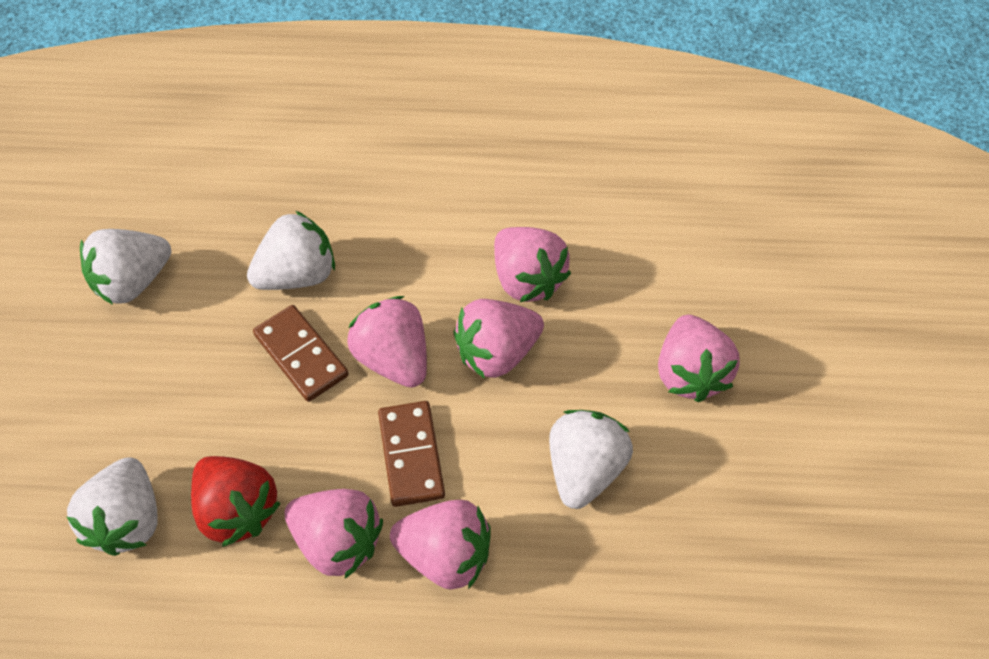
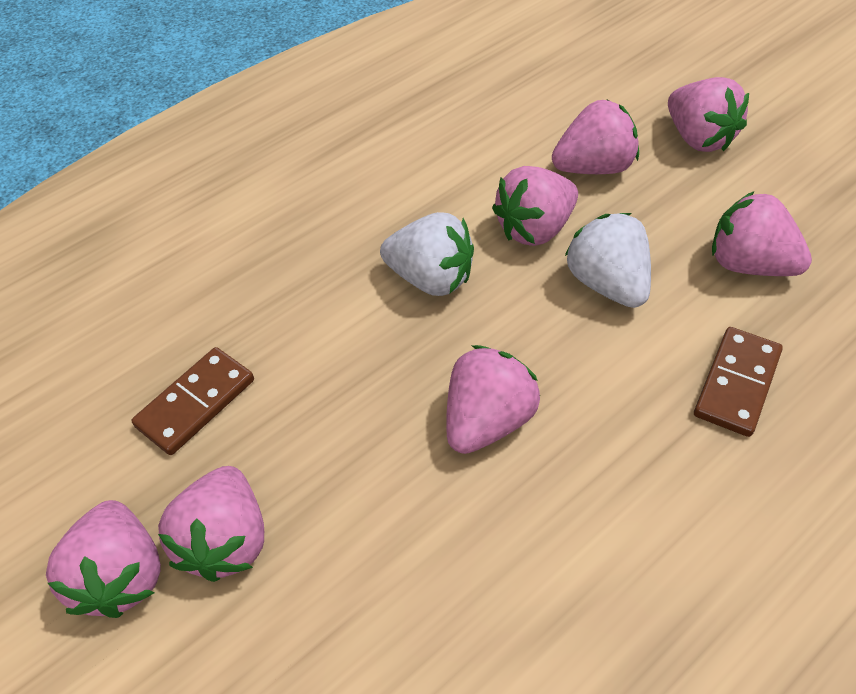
pink strawberry: 6 -> 7
red strawberry: 1 -> 0
white strawberry: 4 -> 2

